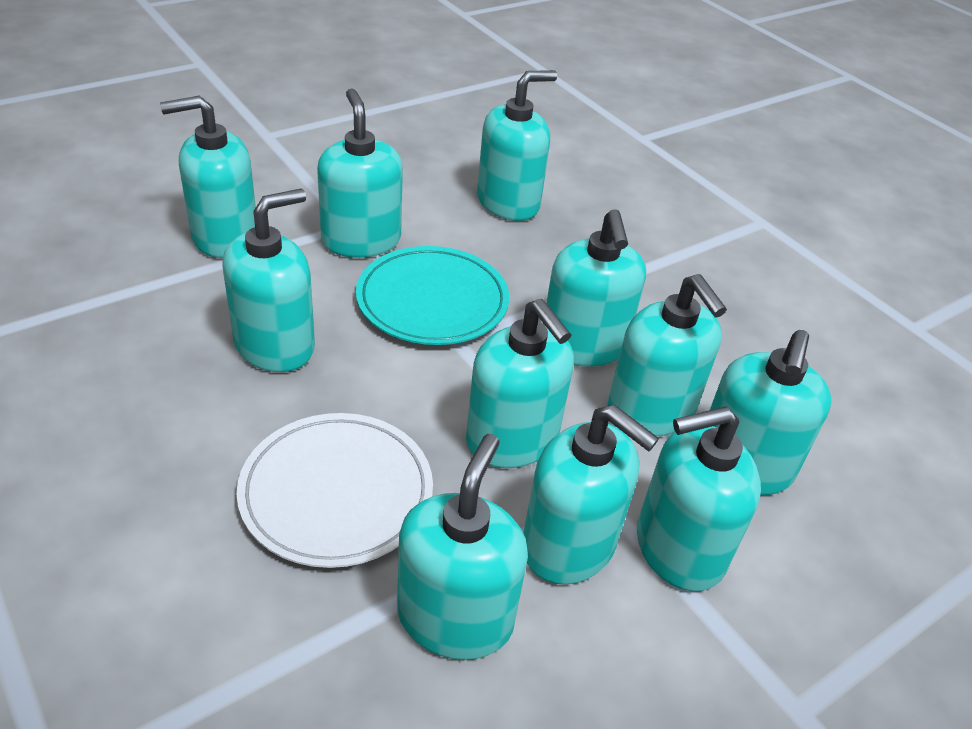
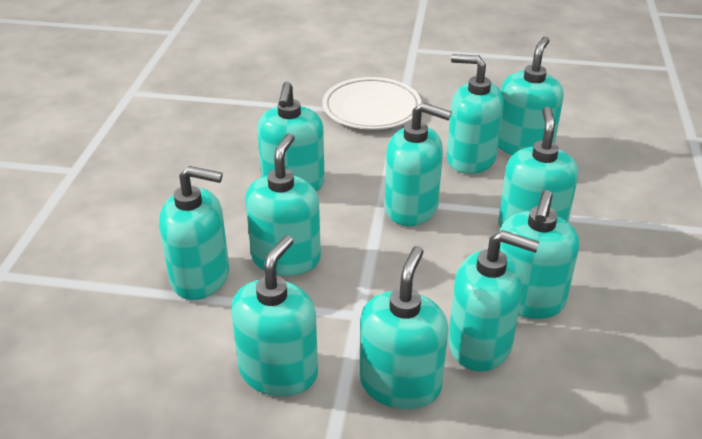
turquoise plate: 1 -> 0

